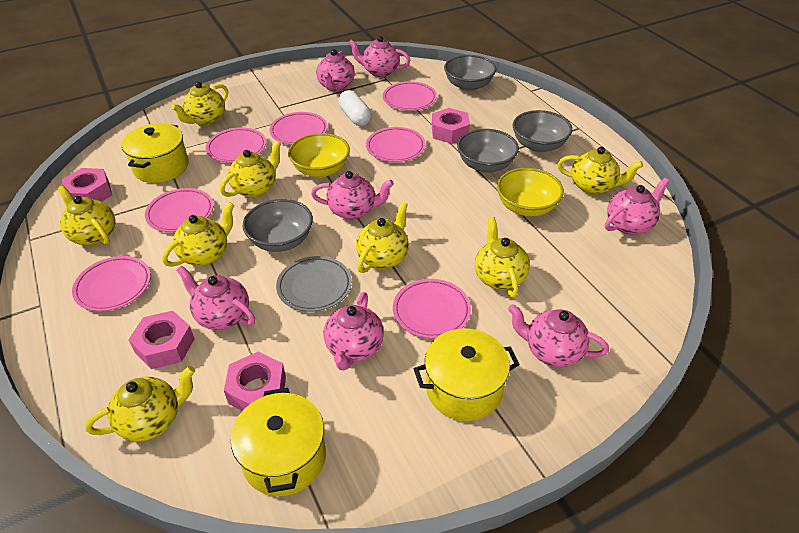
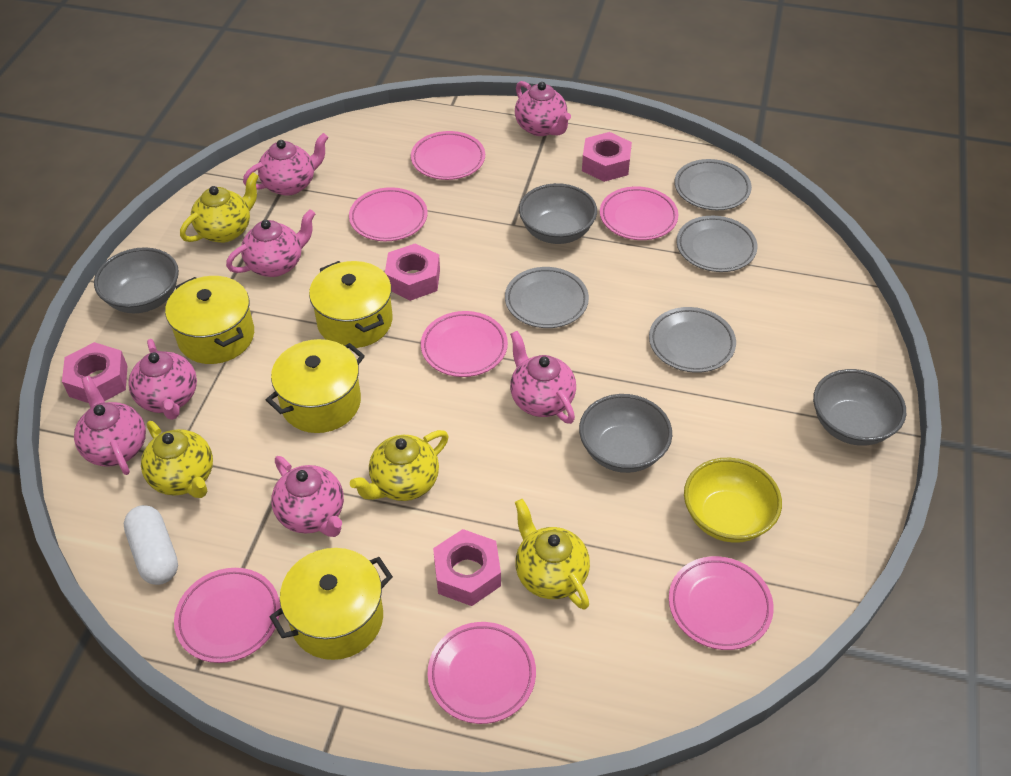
grey plate: 1 -> 4
yellow bowl: 2 -> 1
yellow pot: 3 -> 4
yellow teapot: 8 -> 4

